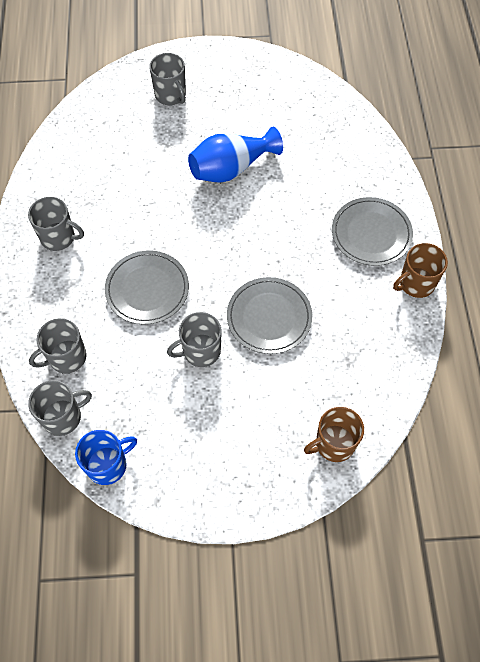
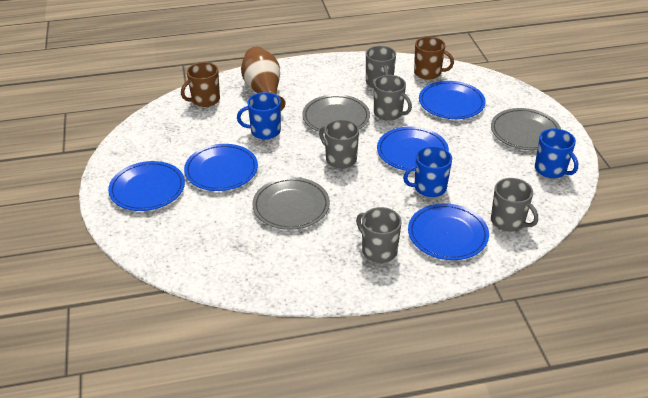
blue mug: 1 -> 3
blue plate: 0 -> 5
blue vase: 1 -> 0
brown vase: 0 -> 1

